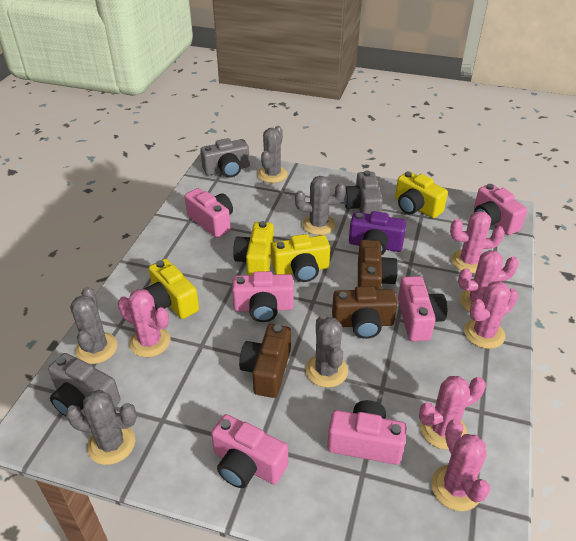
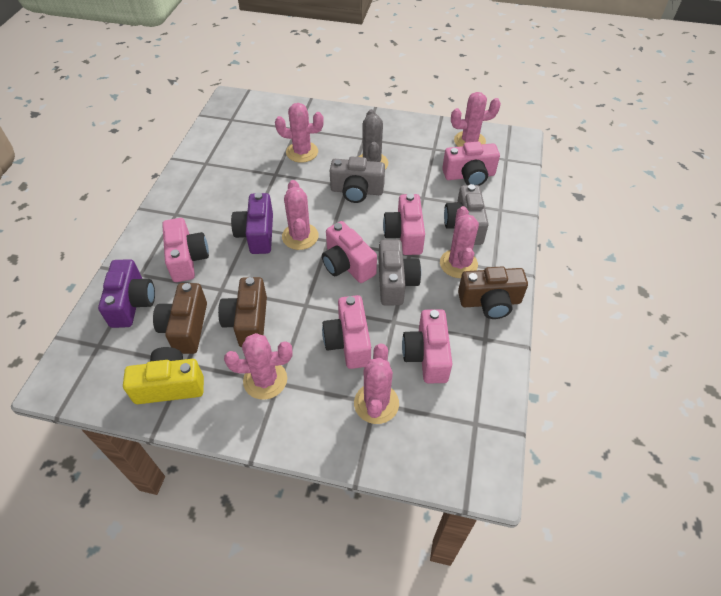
grey cactus: 5 -> 1
purple camera: 1 -> 2
yellow camera: 4 -> 1

